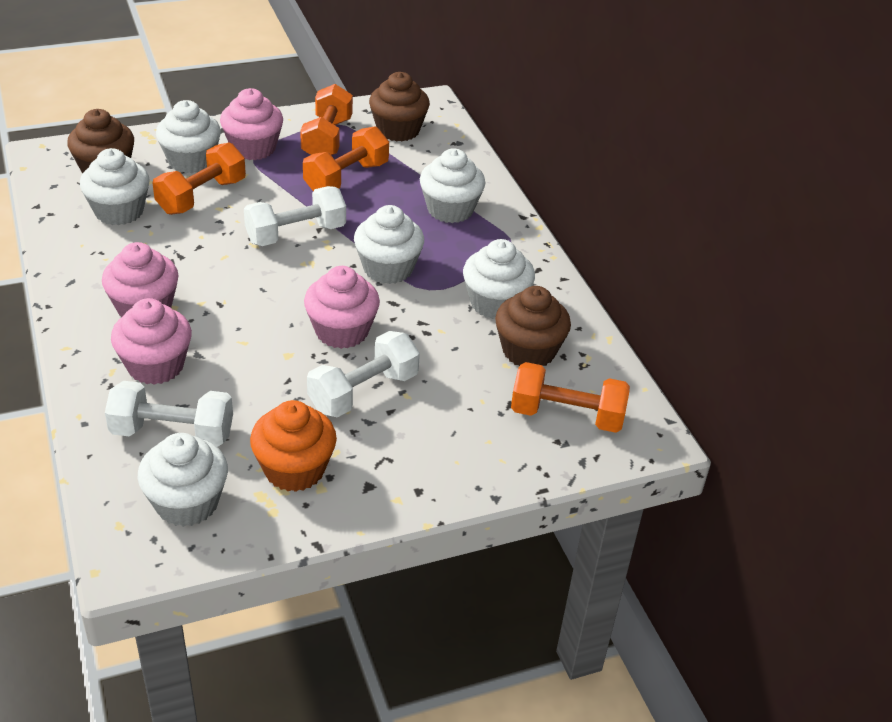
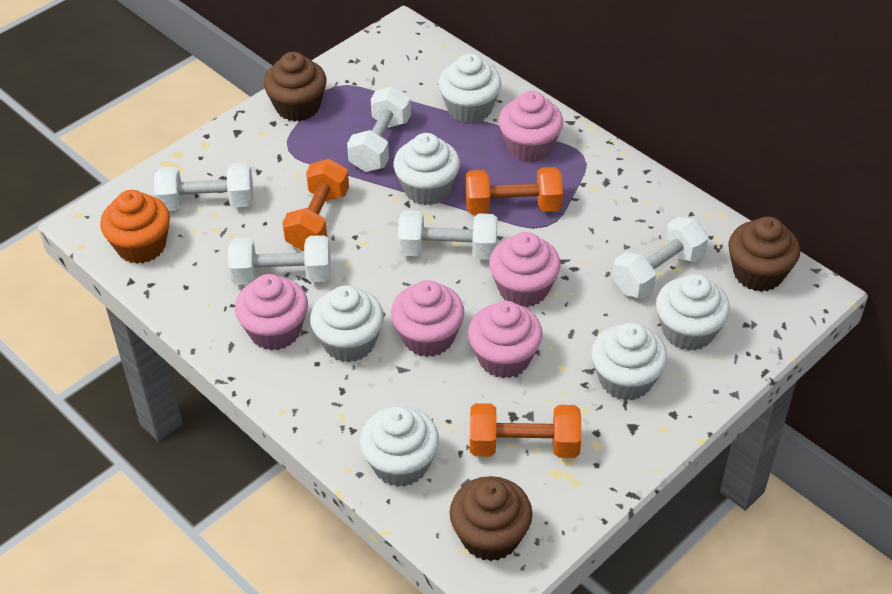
orange dumbbell: 4 -> 3
pink cupcake: 4 -> 5
white dumbbell: 3 -> 5

